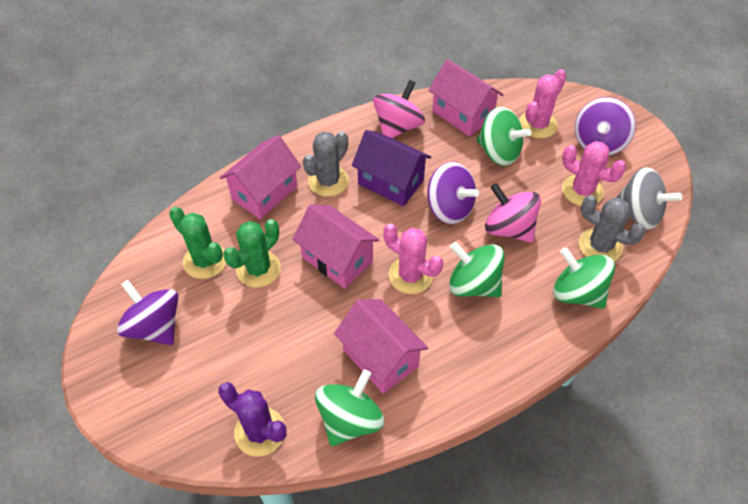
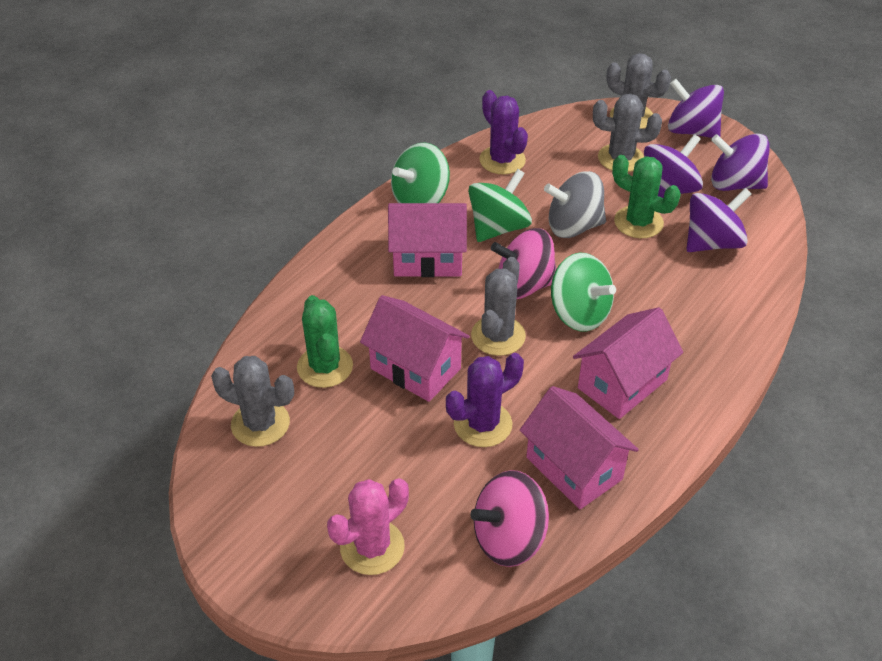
green spinning top: 4 -> 3
grey cactus: 2 -> 4
pink cactus: 3 -> 1
purple cactus: 1 -> 2
purple house: 1 -> 0
purple spinning top: 3 -> 4

